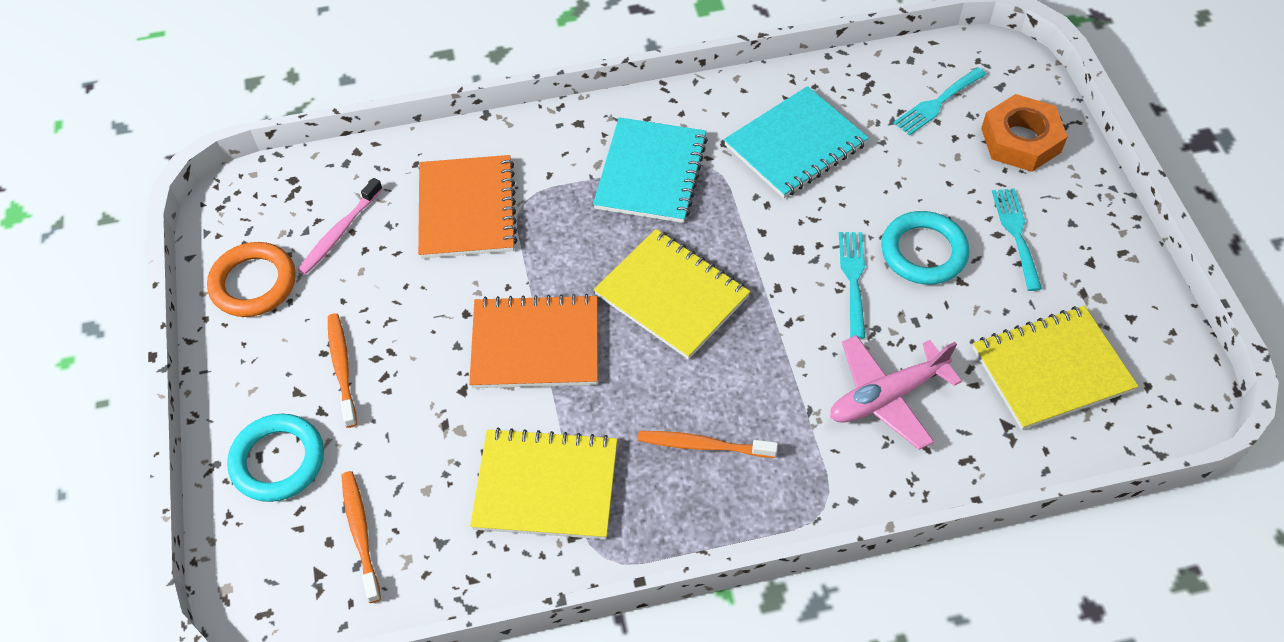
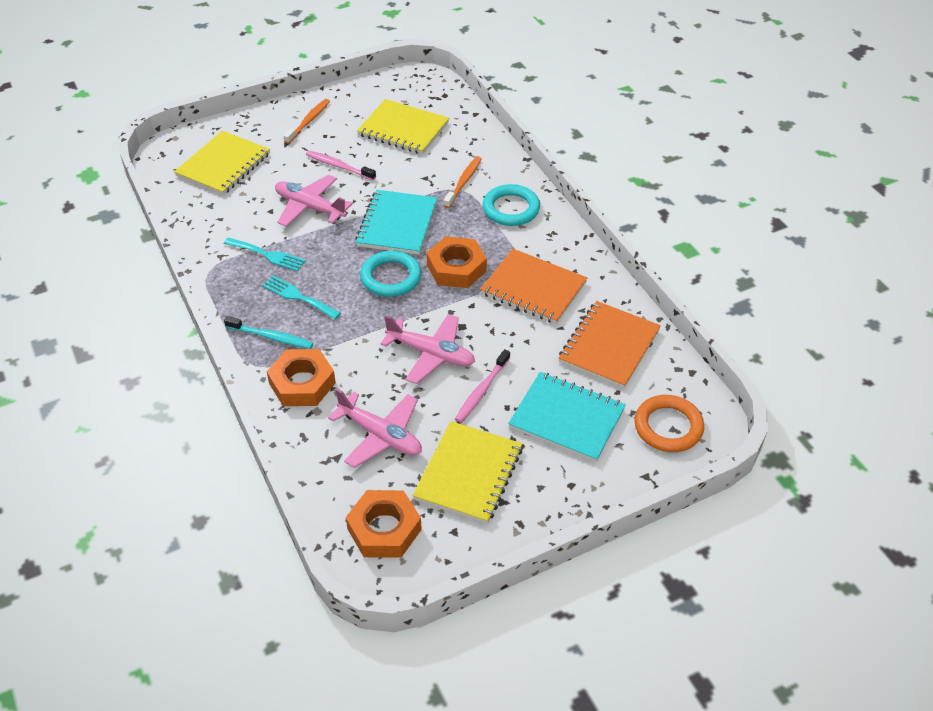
orange nut: 1 -> 3
orange toothbrush: 3 -> 2
pink plane: 1 -> 3
pink toothbrush: 1 -> 2
turquoise fork: 3 -> 2
turquoise toothbrush: 0 -> 1

